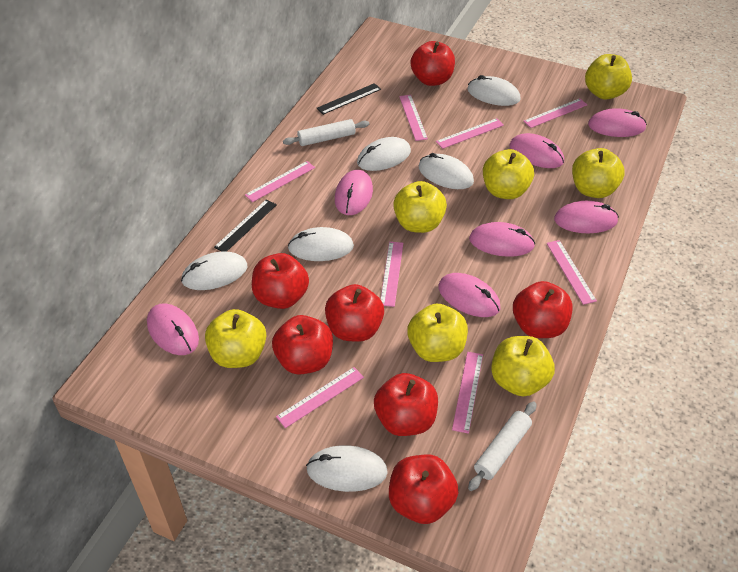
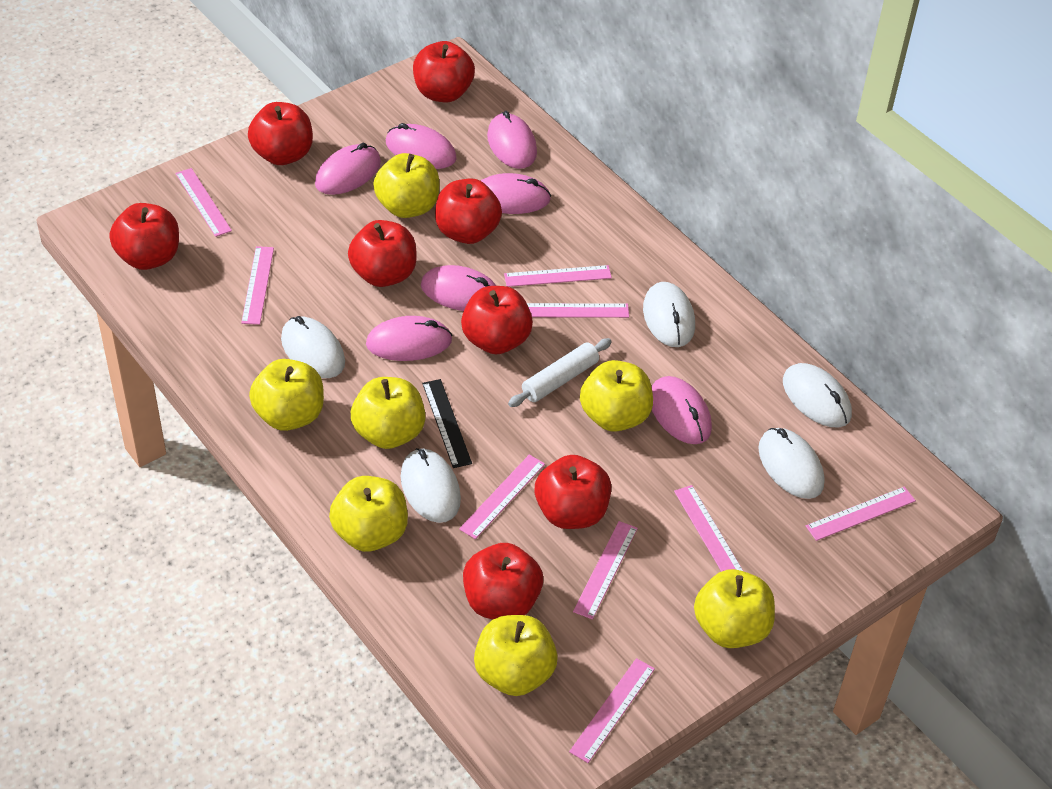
black ruler: 2 -> 1
pink ruler: 8 -> 9
red apple: 7 -> 8
white mouse: 6 -> 5
white rolling pin: 2 -> 1

